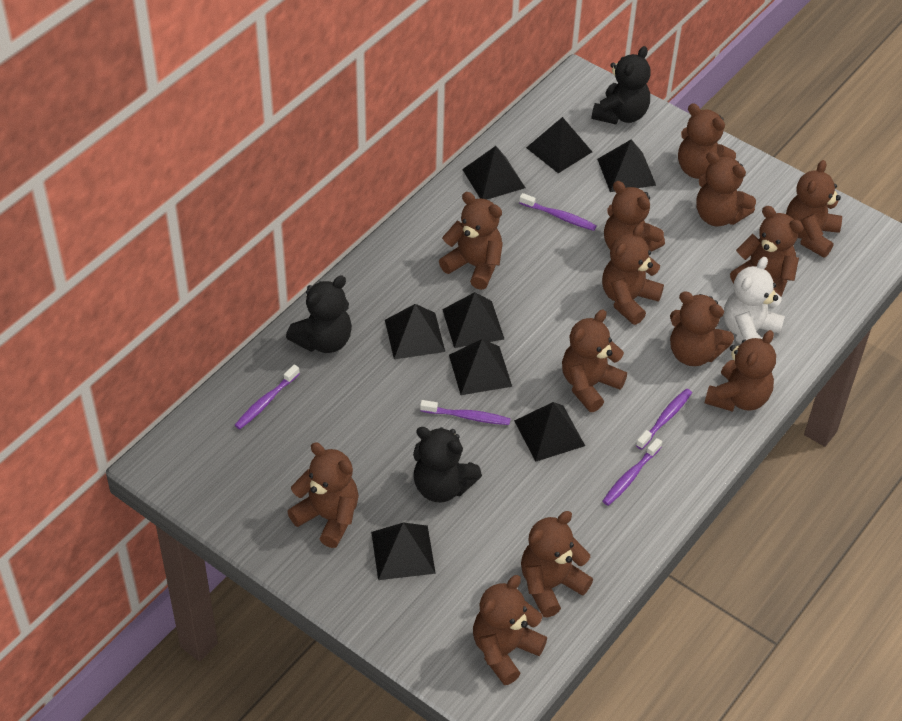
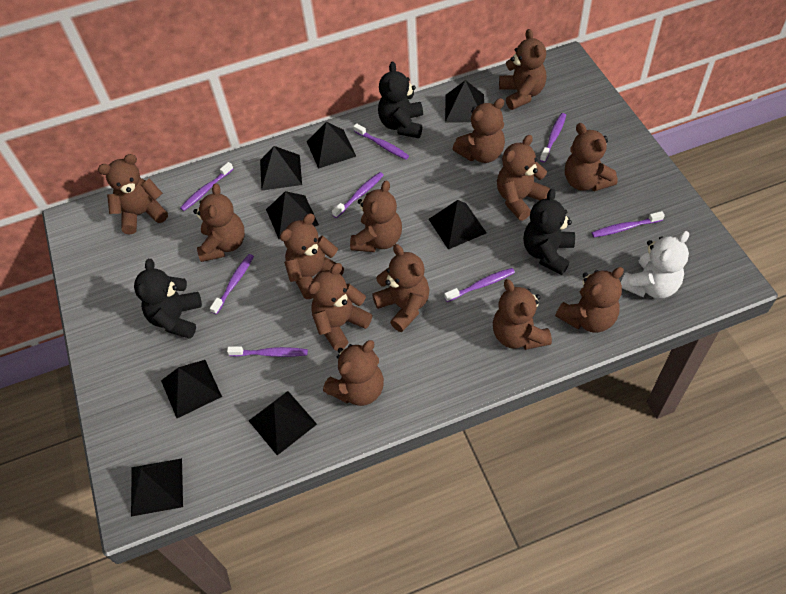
purple toothbrush: 5 -> 8

